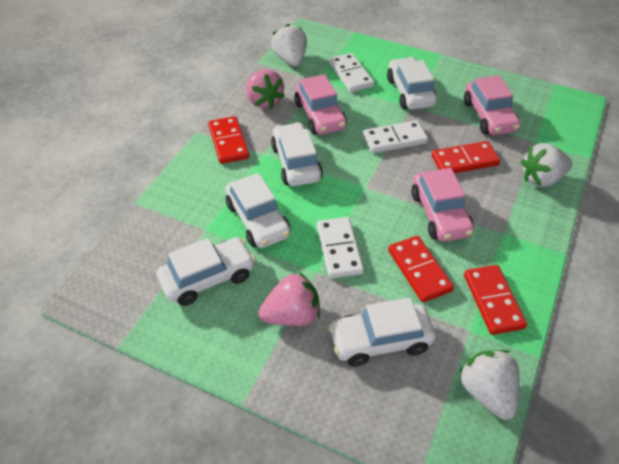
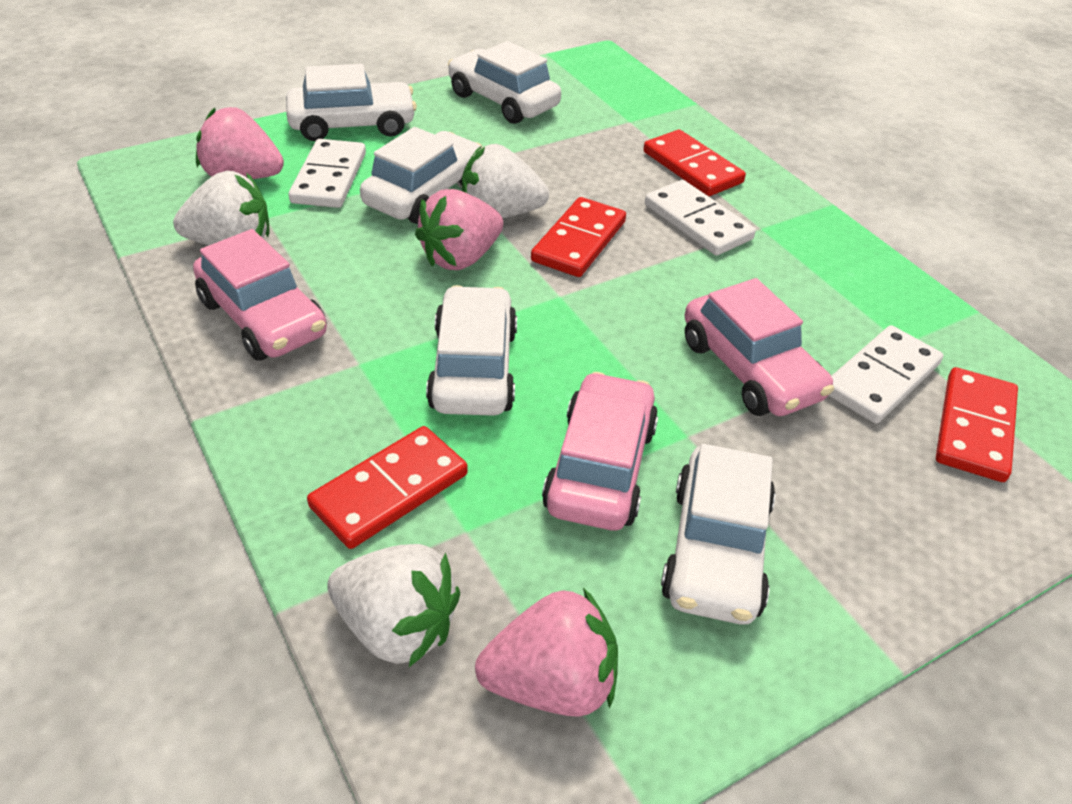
pink strawberry: 2 -> 3

